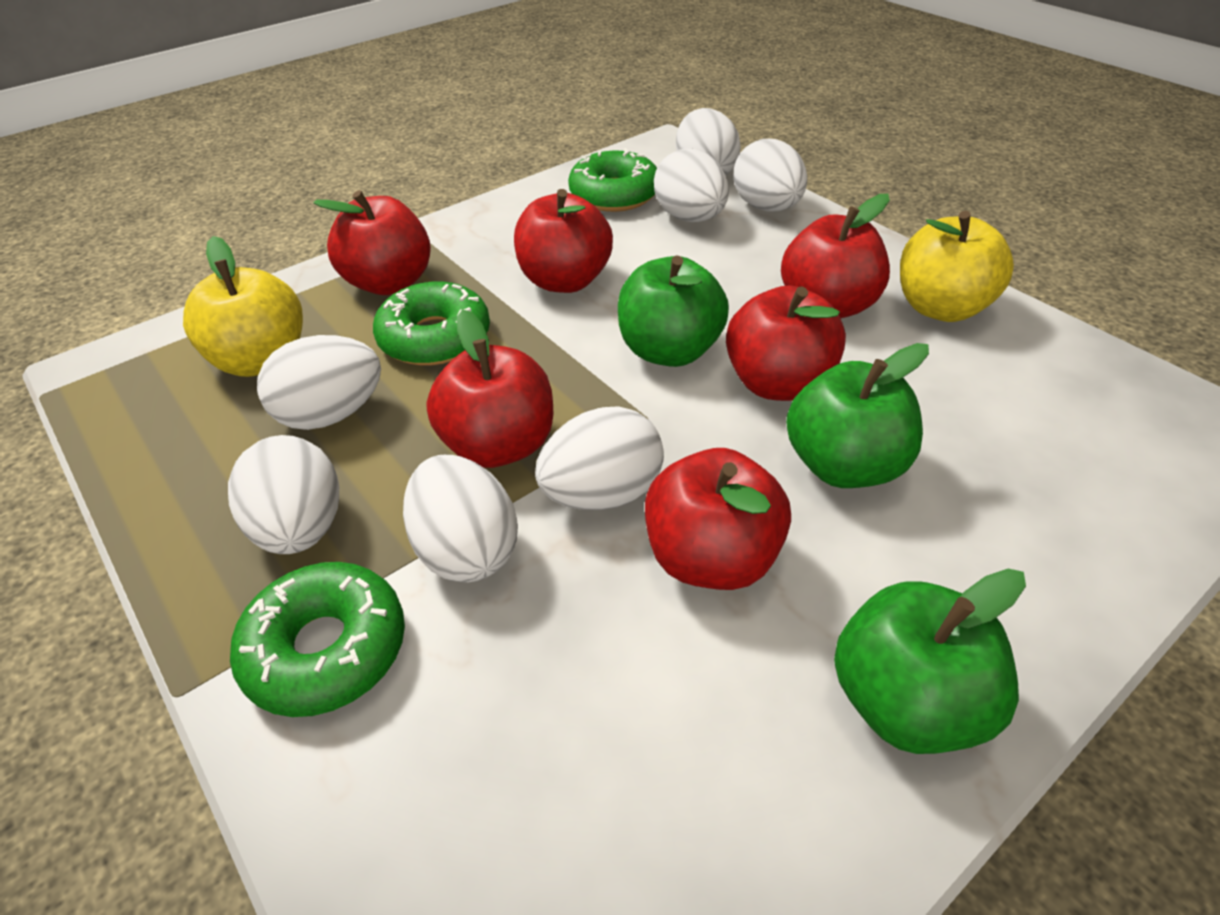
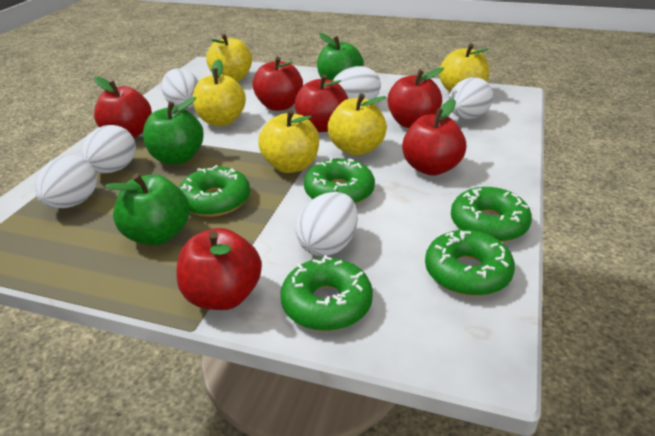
green donut: 3 -> 5
white egg: 7 -> 6
yellow apple: 2 -> 5

